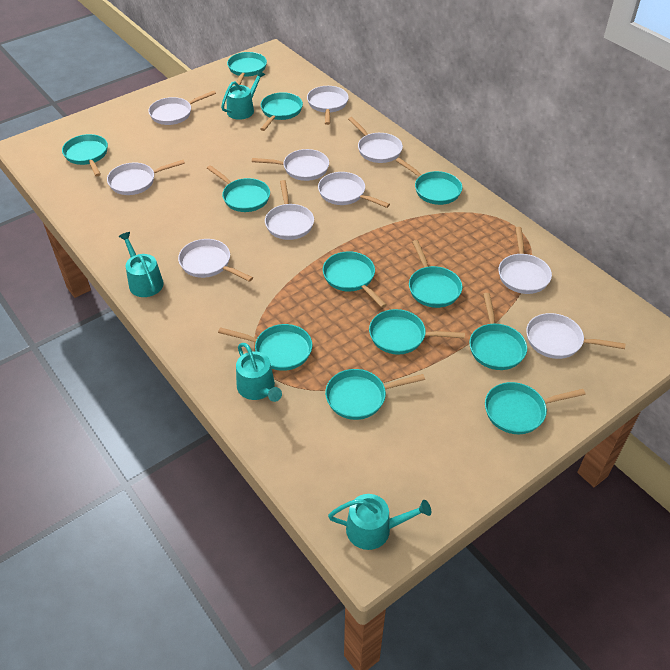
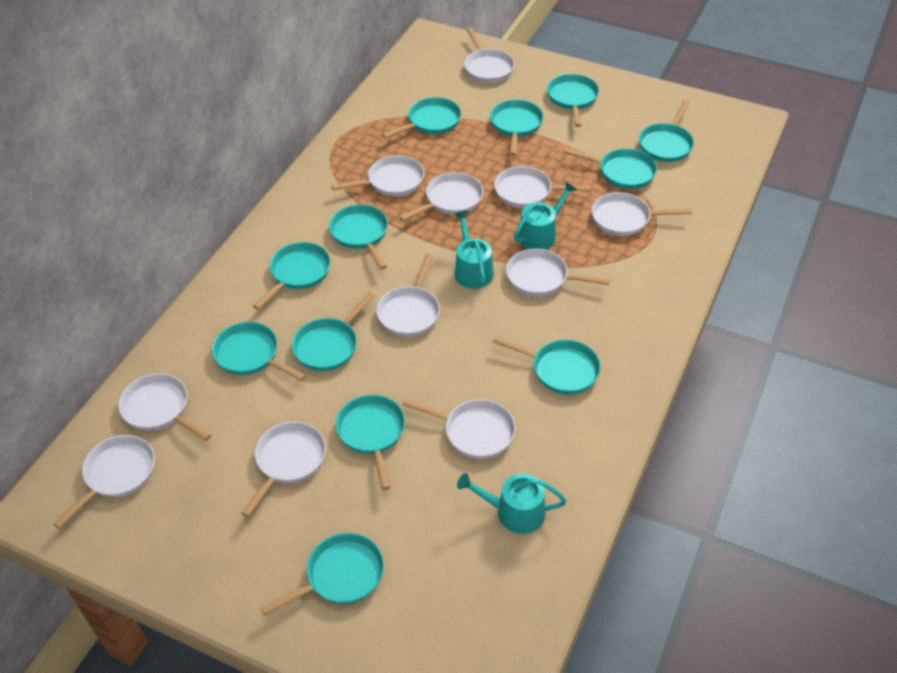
turquoise watering can: 4 -> 3
white pan: 10 -> 11

